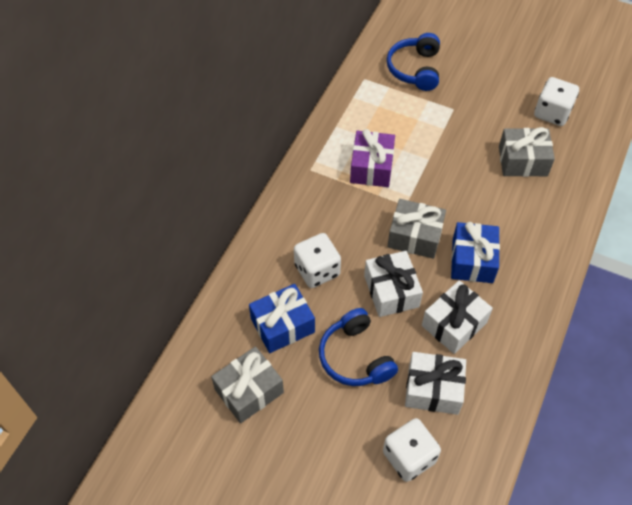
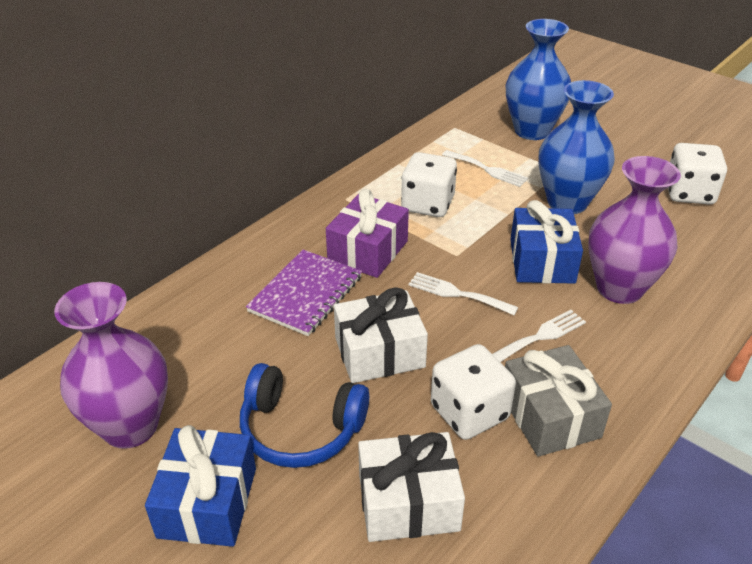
blue headphones: 2 -> 1
blue vase: 0 -> 2
grey gift: 3 -> 1
purple notebook: 0 -> 1
purple vase: 0 -> 2
white fork: 0 -> 3
white gift: 3 -> 2

